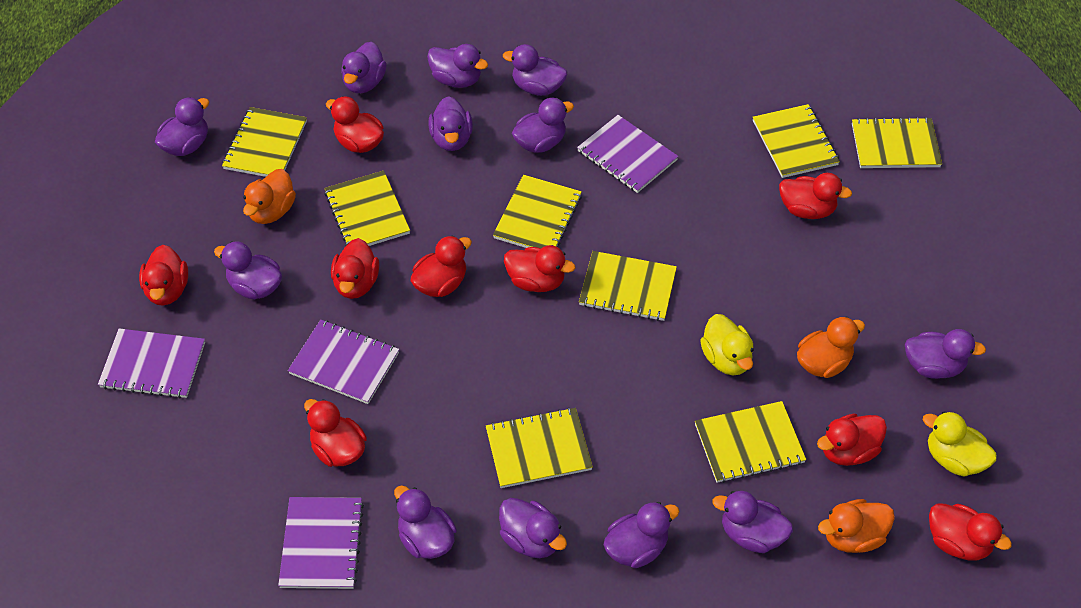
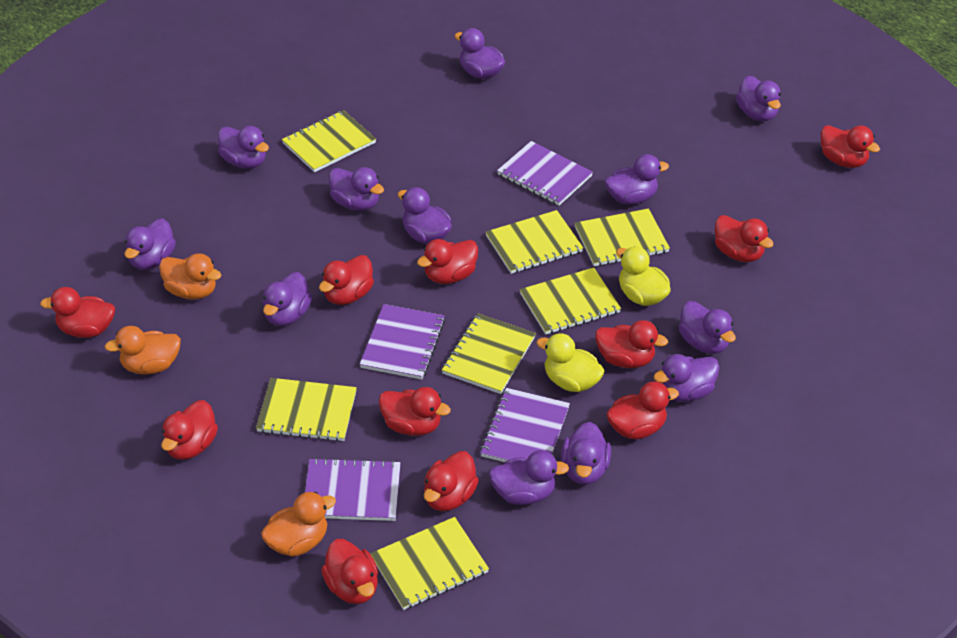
red duck: 9 -> 11
yellow notebook: 8 -> 7

